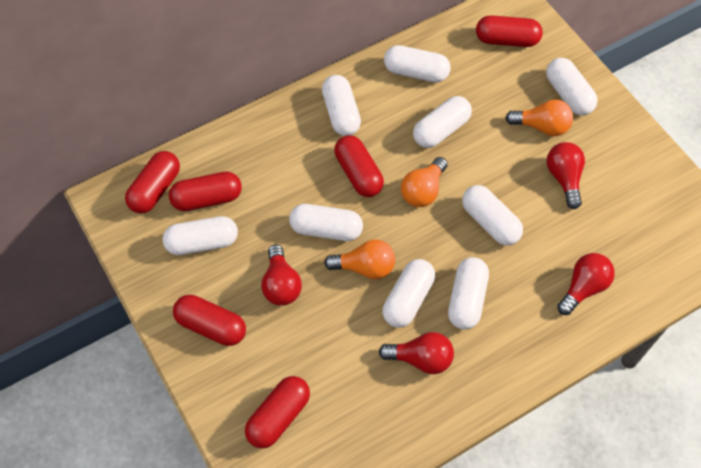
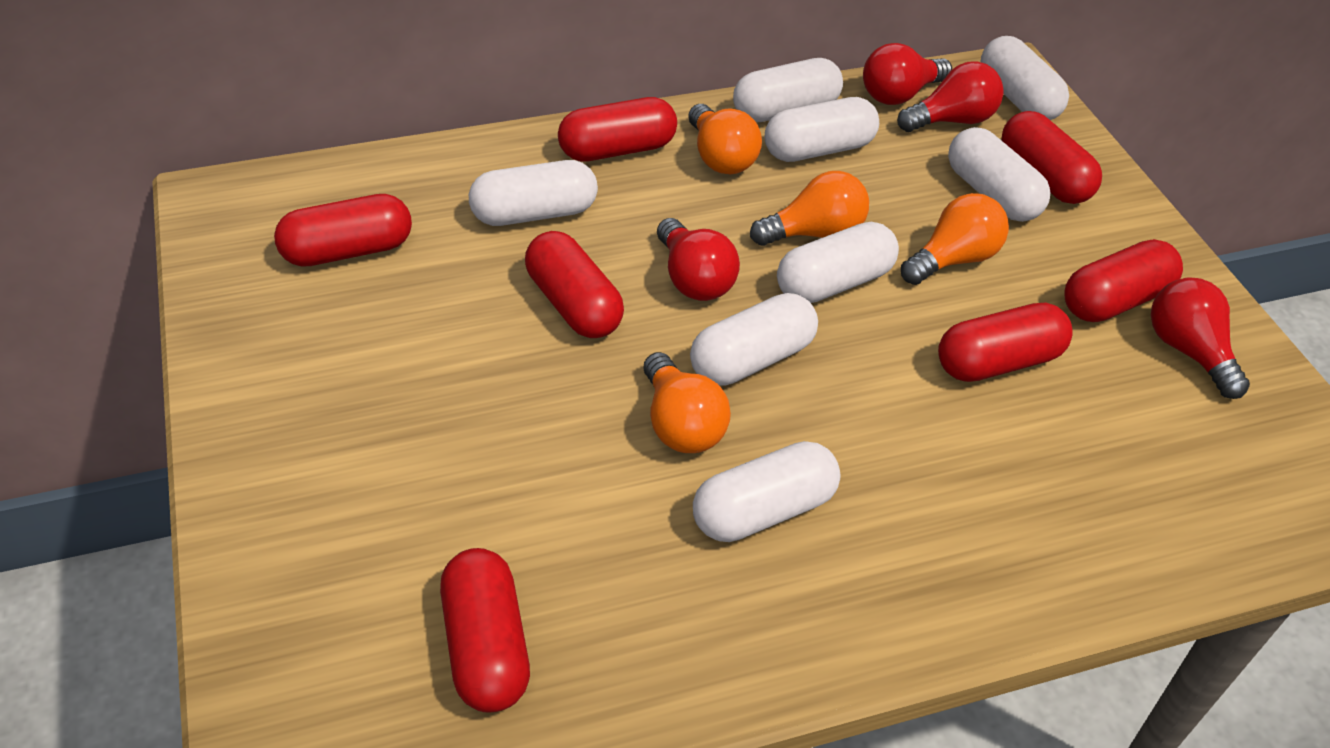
orange light bulb: 3 -> 4
red capsule: 6 -> 7
white capsule: 9 -> 8

